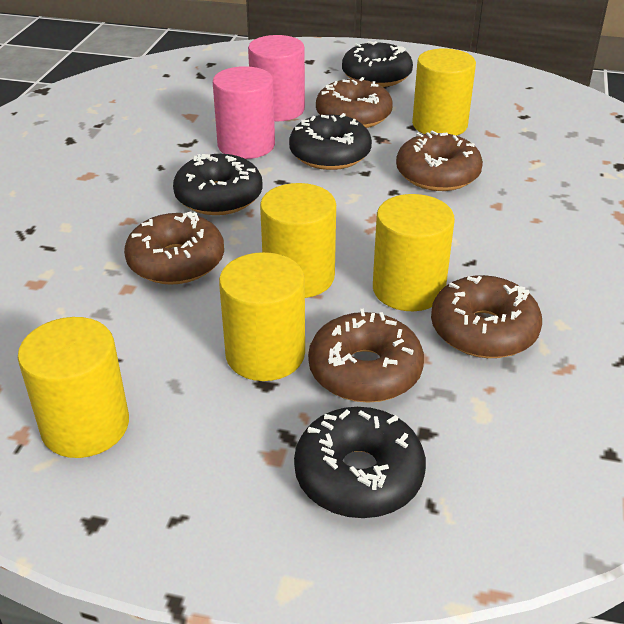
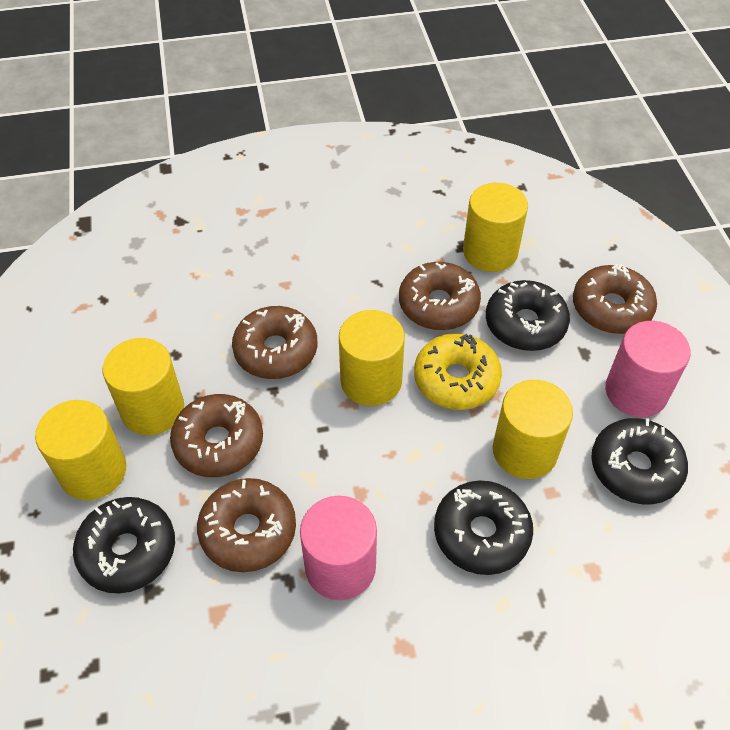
yellow donut: 0 -> 1

